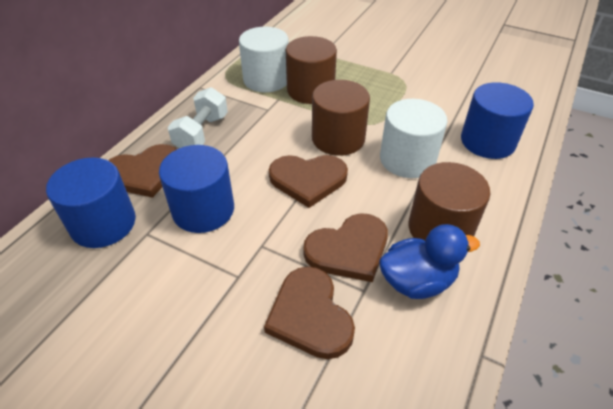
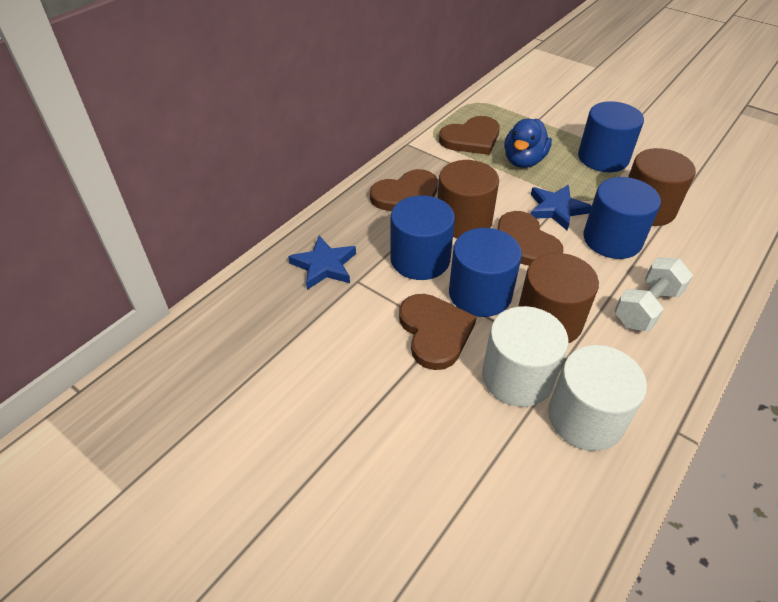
blue cylinder: 3 -> 4
blue star: 0 -> 2

